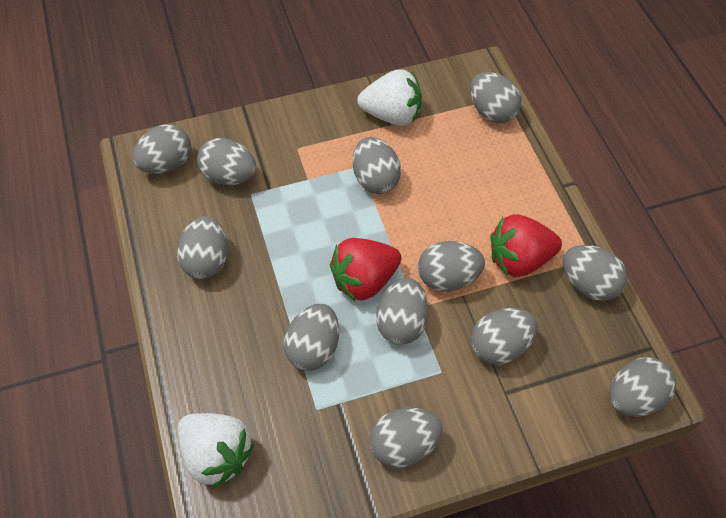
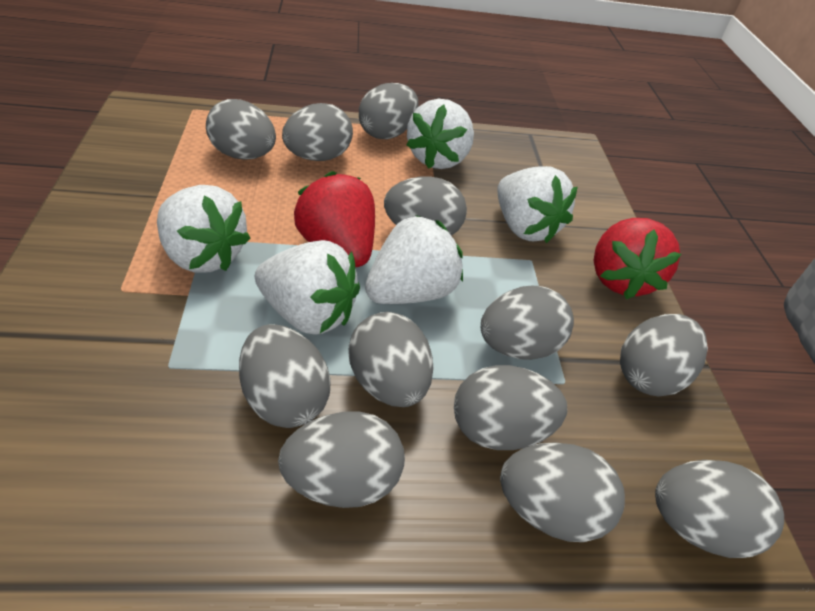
white strawberry: 2 -> 5

